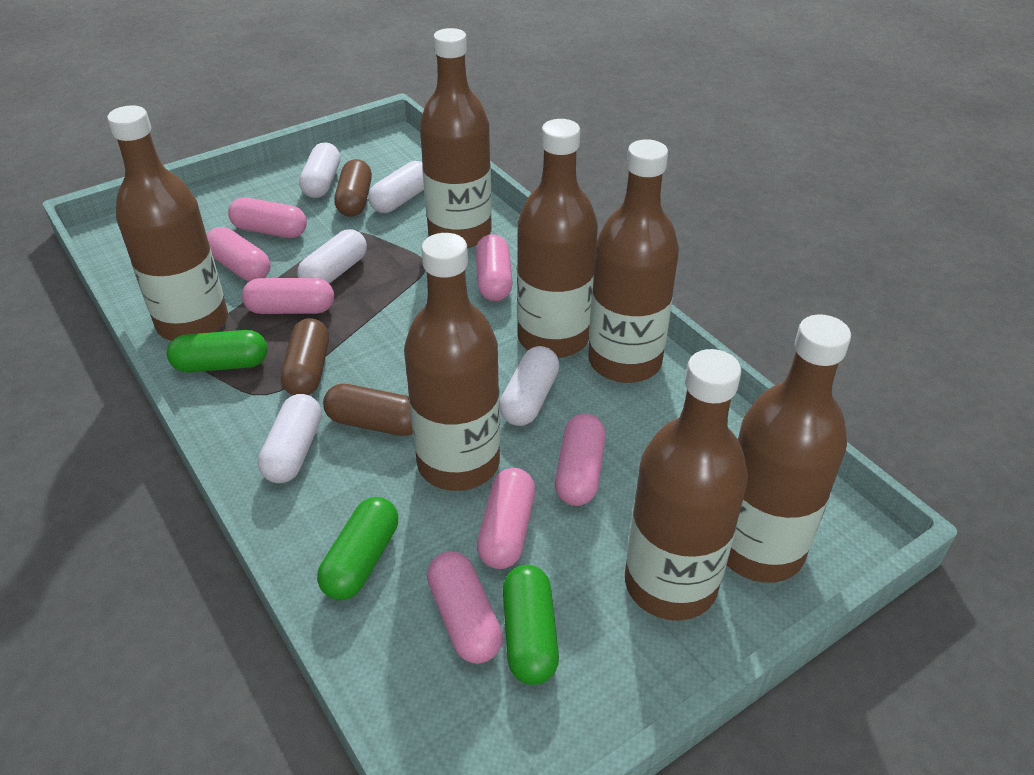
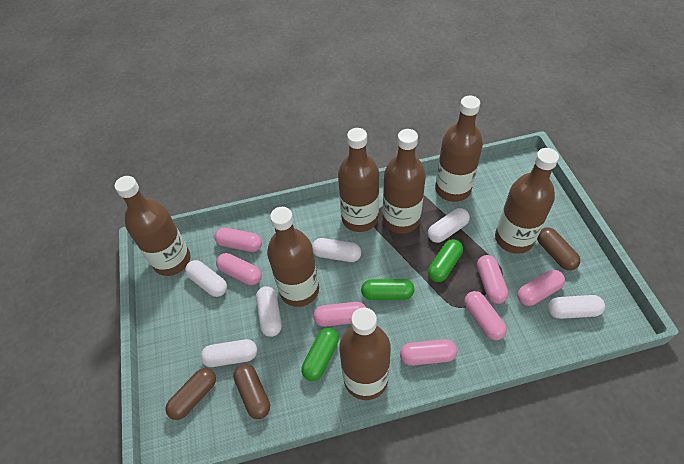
white capsule: 5 -> 6

